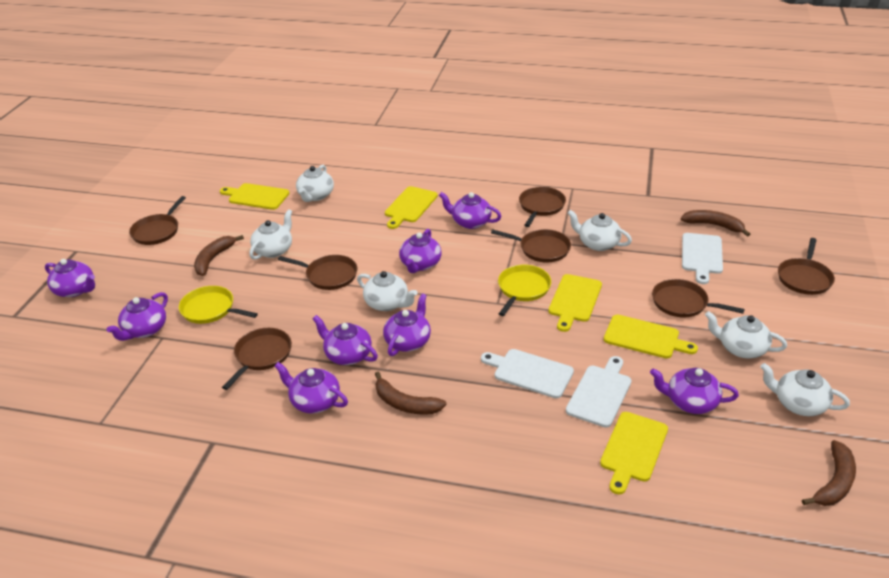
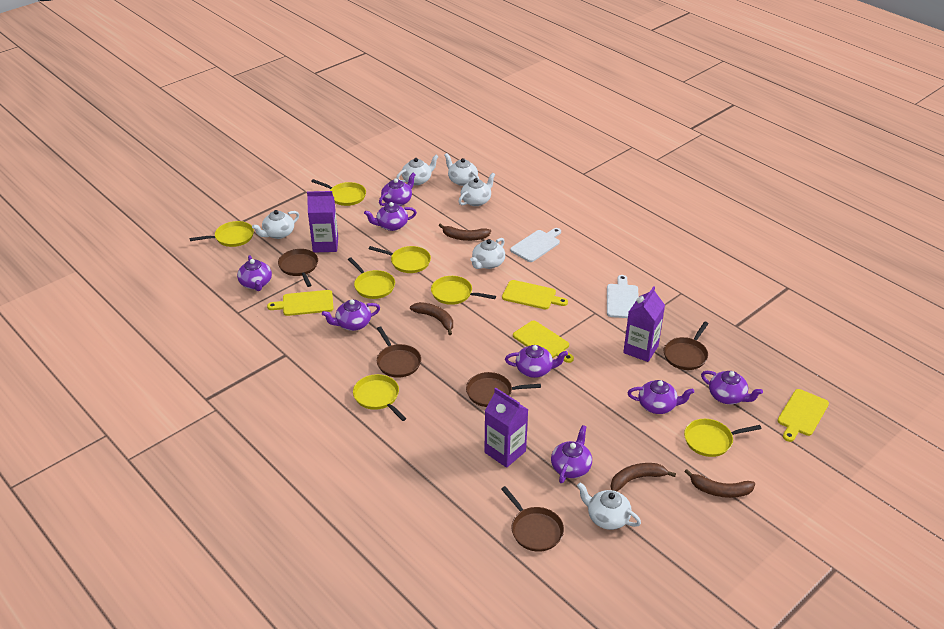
brown pan: 7 -> 5
purple carton: 0 -> 3
white cutting board: 3 -> 2
yellow cutting board: 5 -> 4
yellow pan: 2 -> 7

